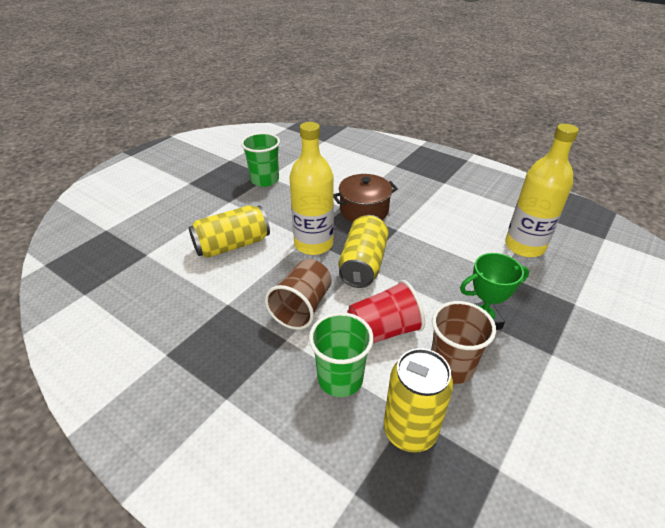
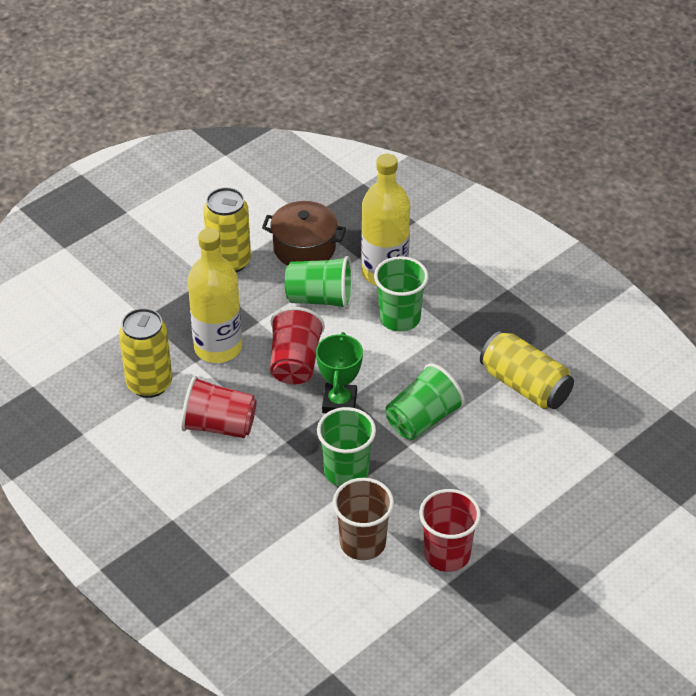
brown cup: 2 -> 1
green cup: 2 -> 4
red cup: 1 -> 3

